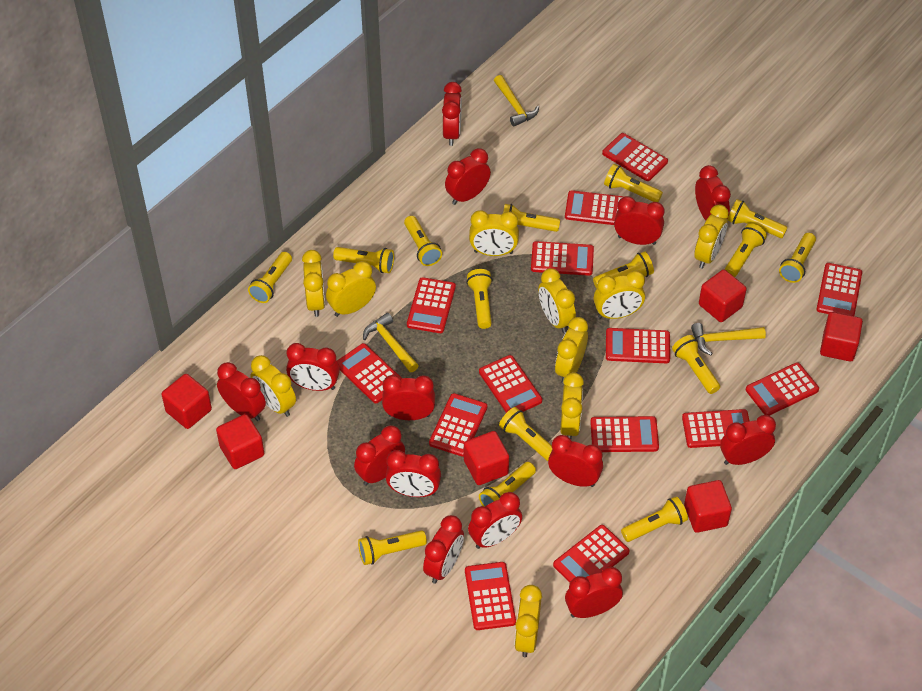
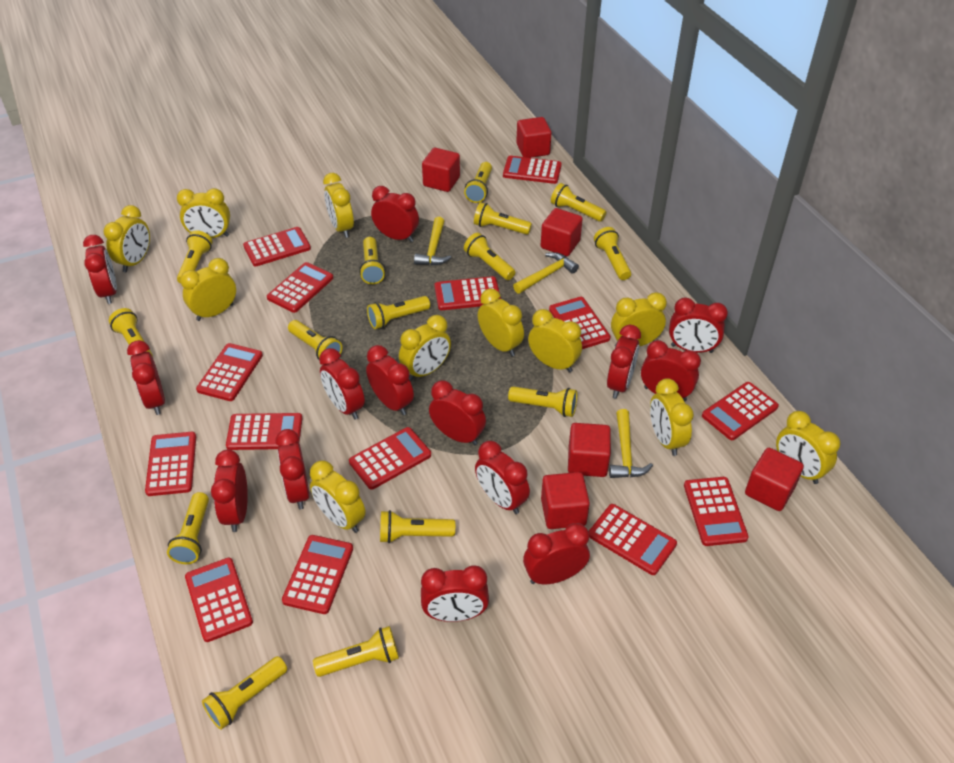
yellow clock: 10 -> 11

